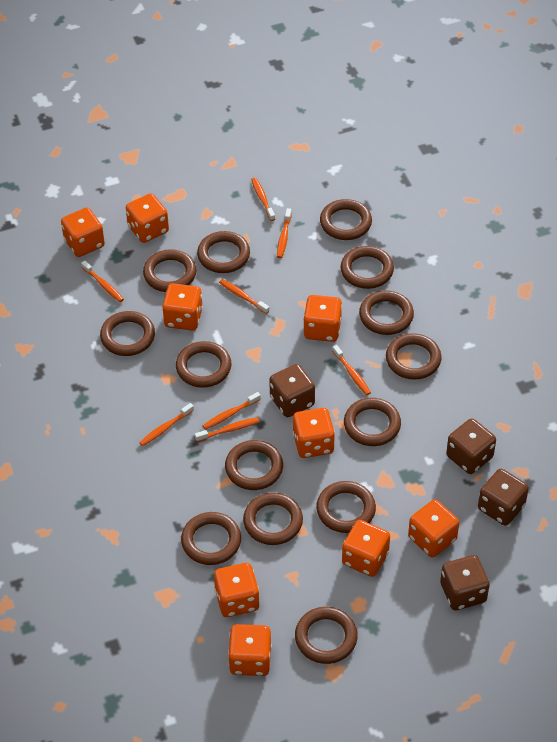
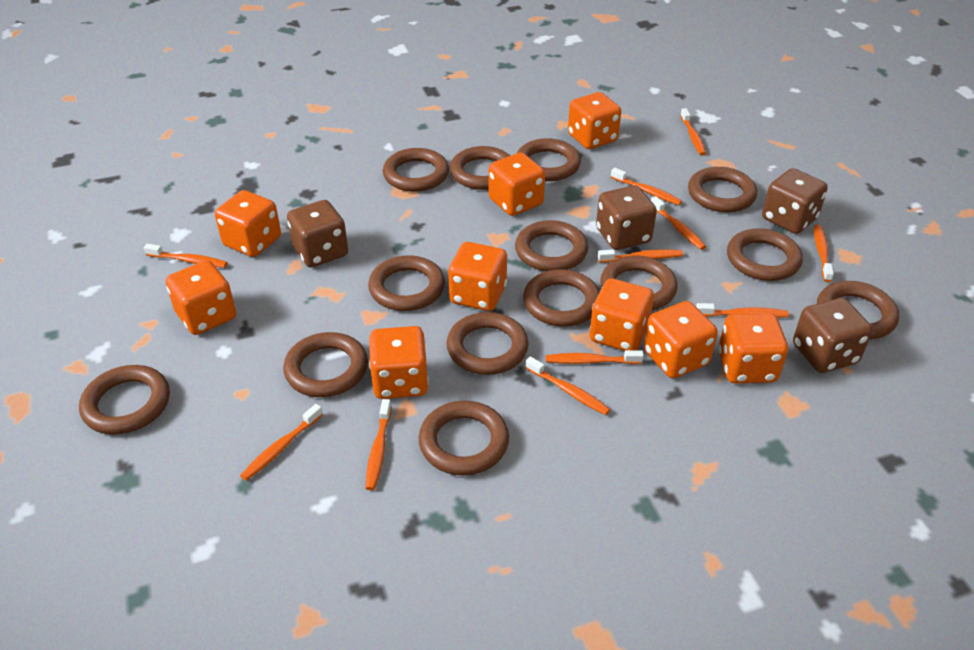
orange toothbrush: 8 -> 11

